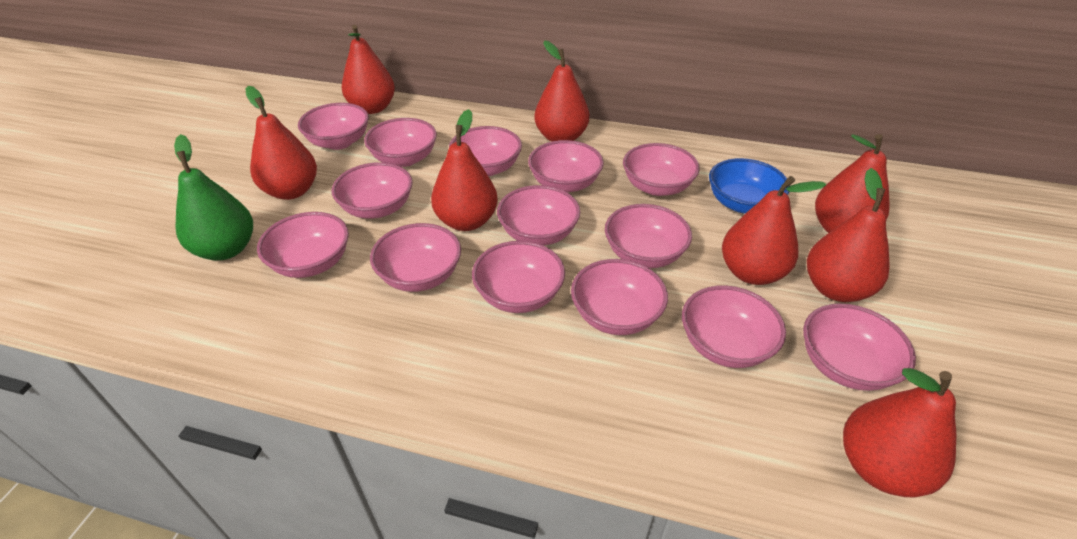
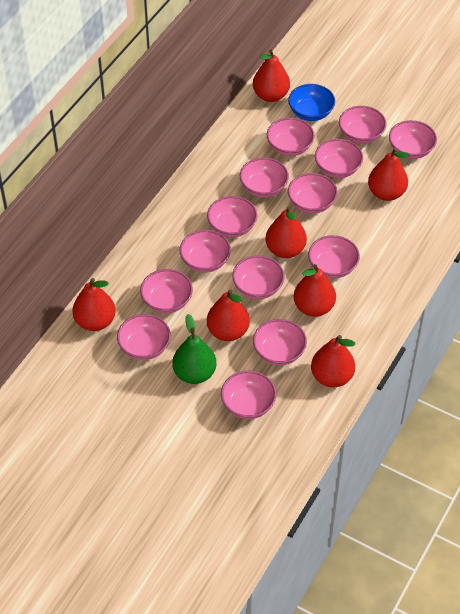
red pear: 8 -> 7

